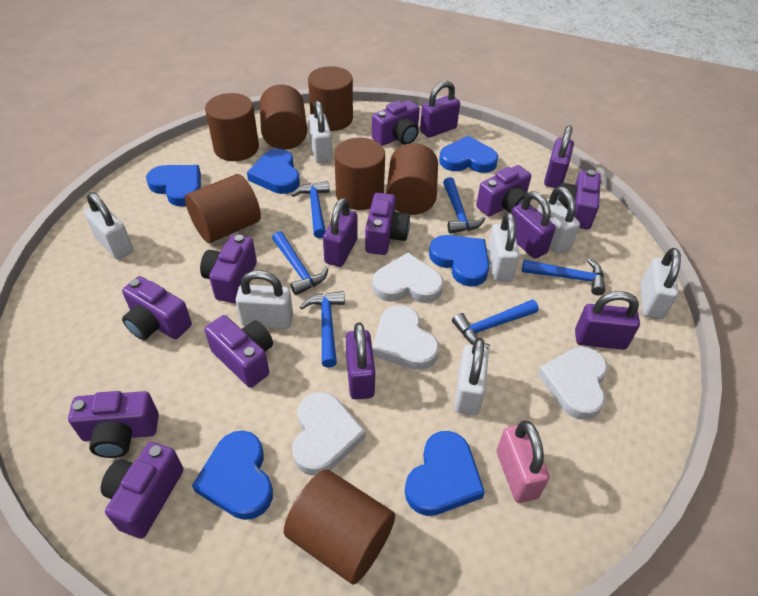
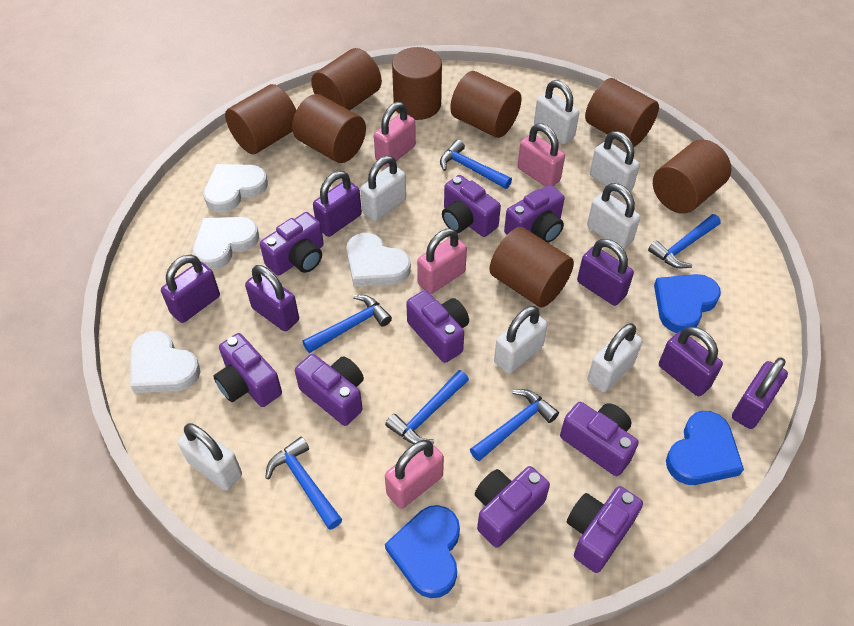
blue heart: 6 -> 3
brown cylinder: 7 -> 8
pink padlock: 1 -> 4

